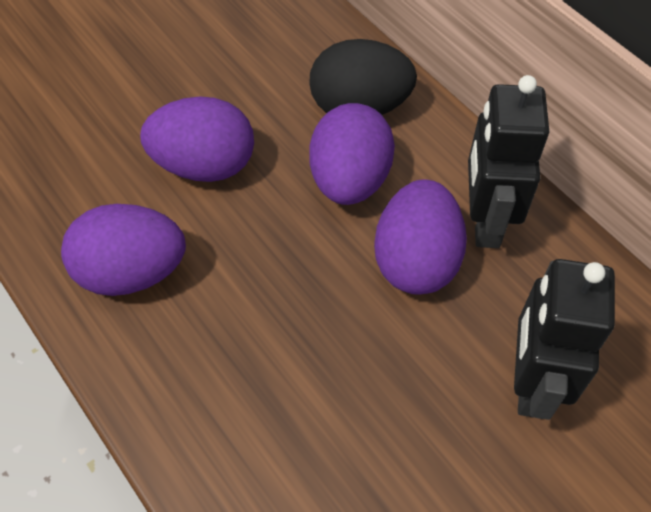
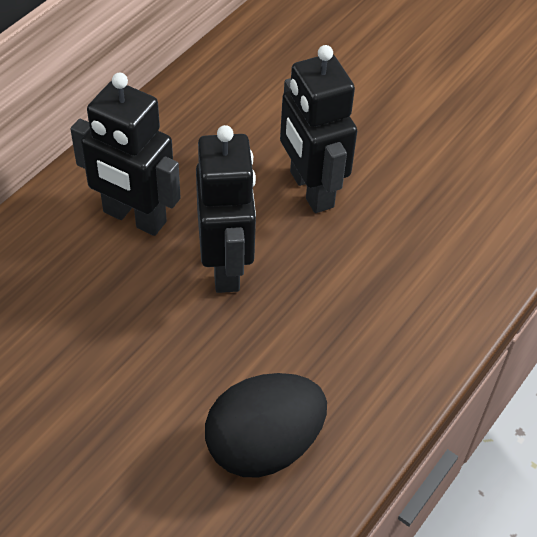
black robot: 2 -> 3
purple egg: 4 -> 0

